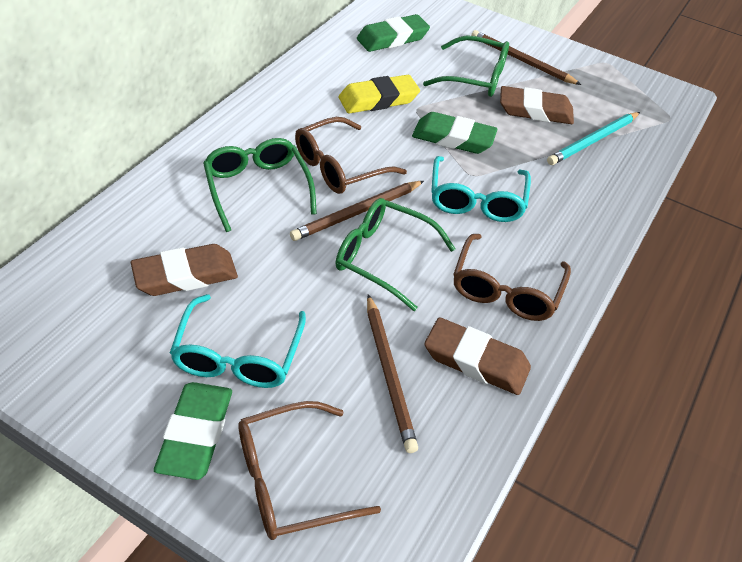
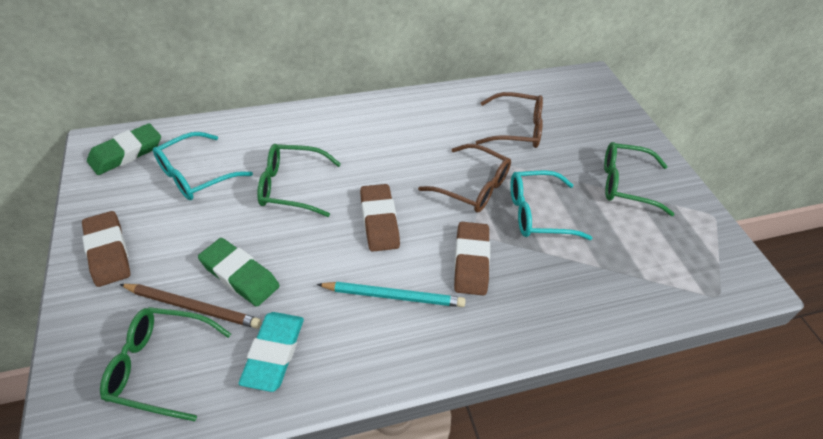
brown glasses: 3 -> 2
brown pencil: 3 -> 1
green eraser: 3 -> 2
turquoise eraser: 0 -> 1
yellow eraser: 1 -> 0

